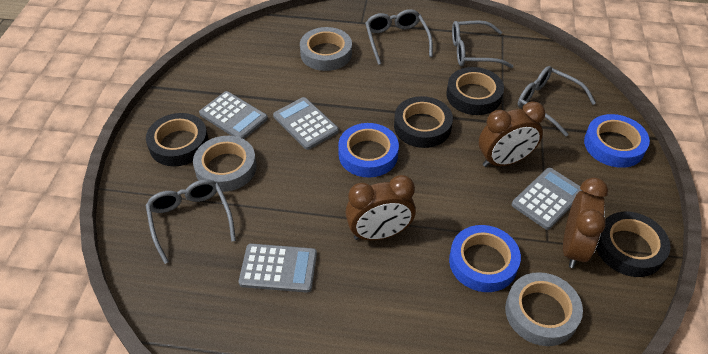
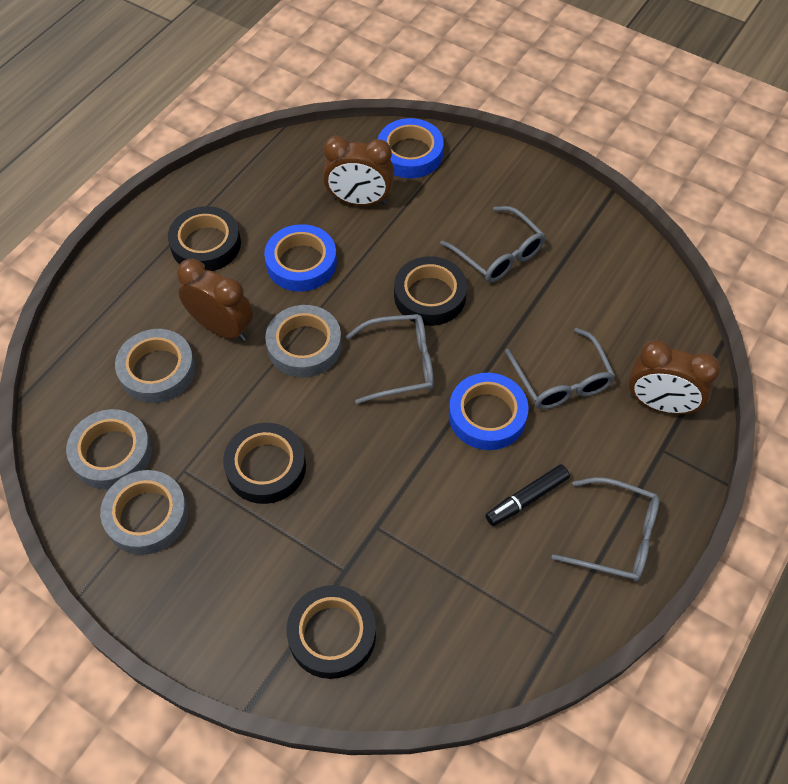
black marker: 0 -> 1
grey calculator: 4 -> 0
grey tape: 3 -> 4

